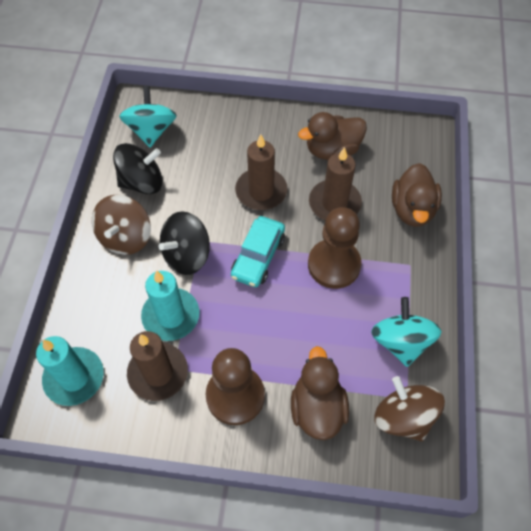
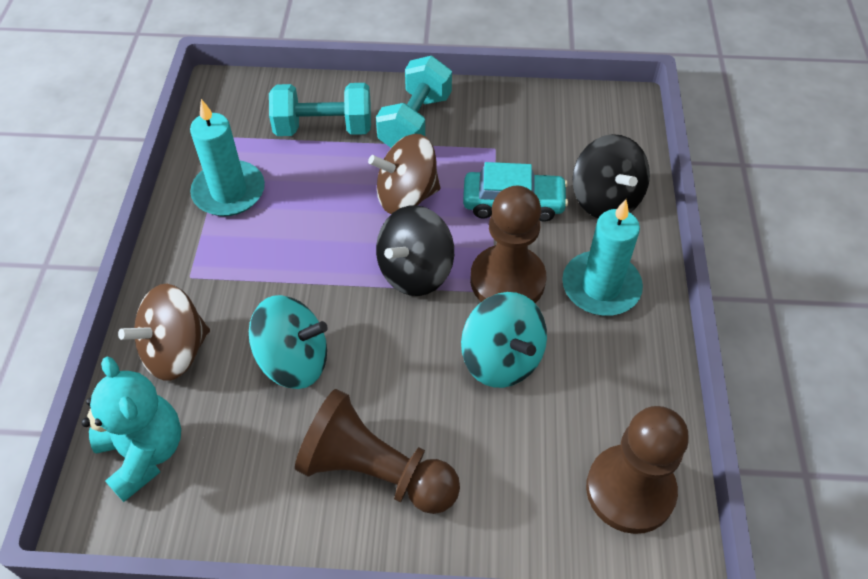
brown candle: 3 -> 0
brown duck: 3 -> 0
brown pawn: 2 -> 3
turquoise dumbbell: 0 -> 2
turquoise teddy bear: 0 -> 1

